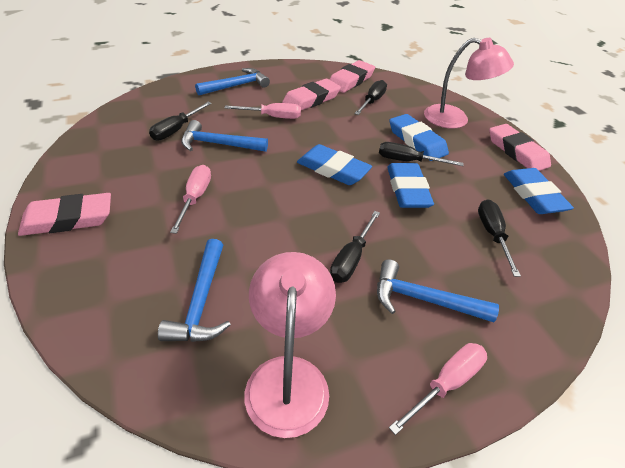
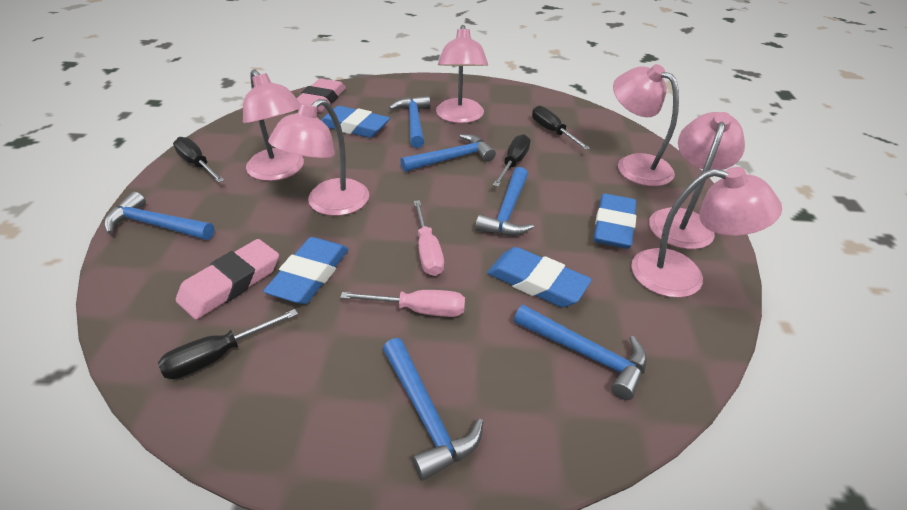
black screwdriver: 5 -> 4
blue hammer: 4 -> 6
pink eraser: 4 -> 2
pink lamp: 2 -> 6
pink screwdriver: 3 -> 2

